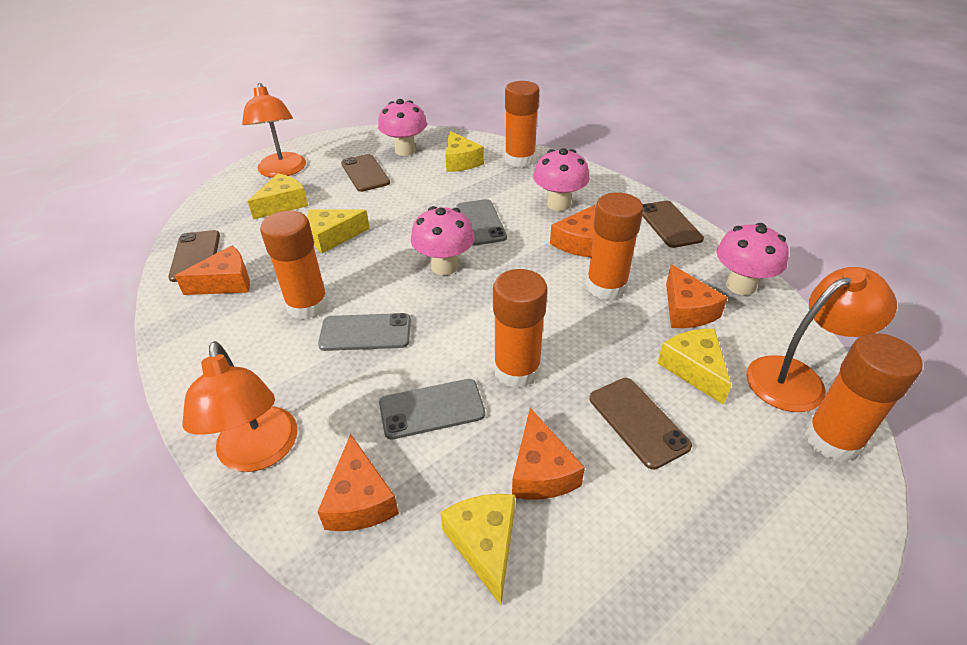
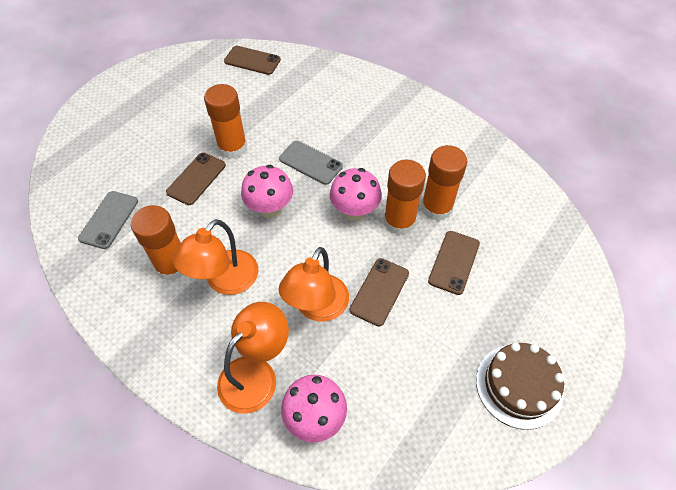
brown cake: 0 -> 1
grey phone: 3 -> 2
orange cheese: 5 -> 0
orange glue stick: 5 -> 4
pink mushroom: 4 -> 3
yellow cheese: 5 -> 0

